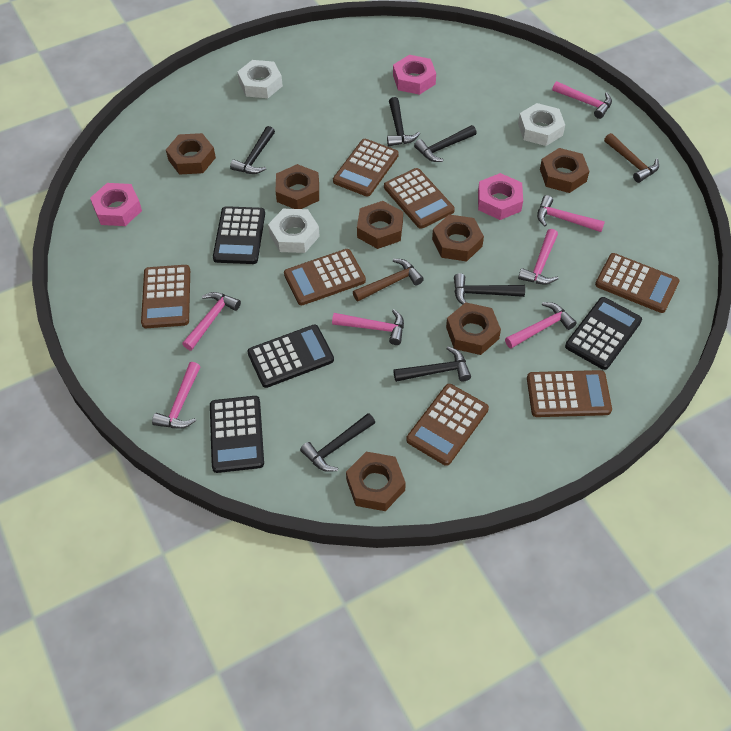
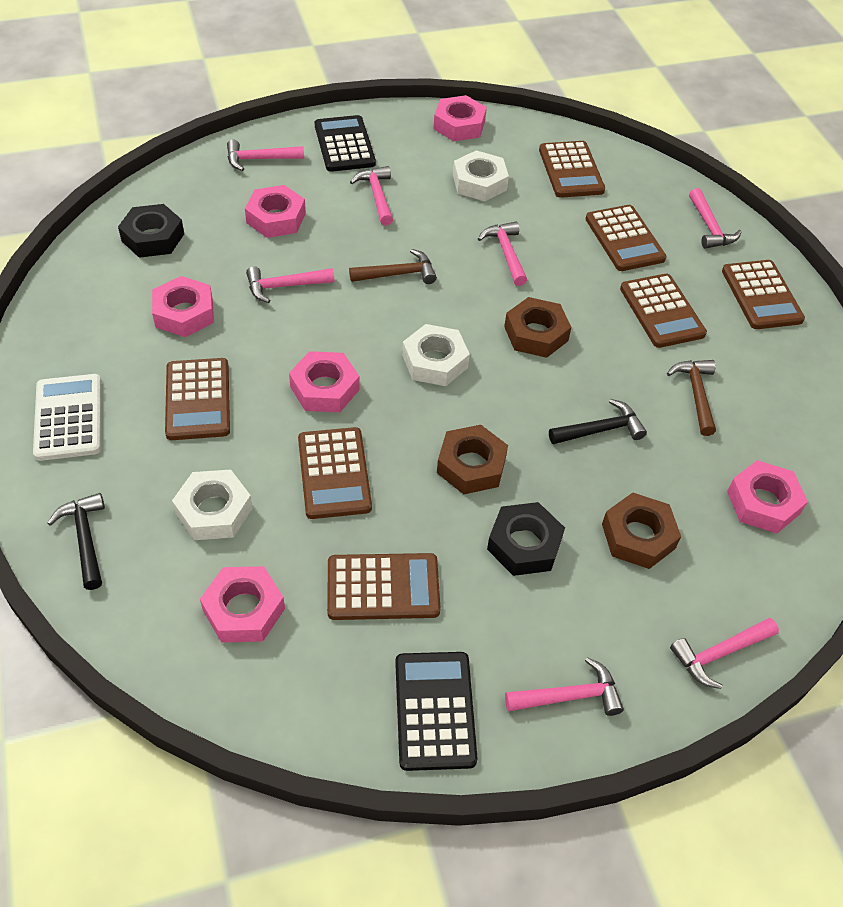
black calculator: 4 -> 2
black hammer: 6 -> 2
black nut: 0 -> 2
brown nut: 7 -> 3
pink nut: 3 -> 6
white calculator: 0 -> 1

